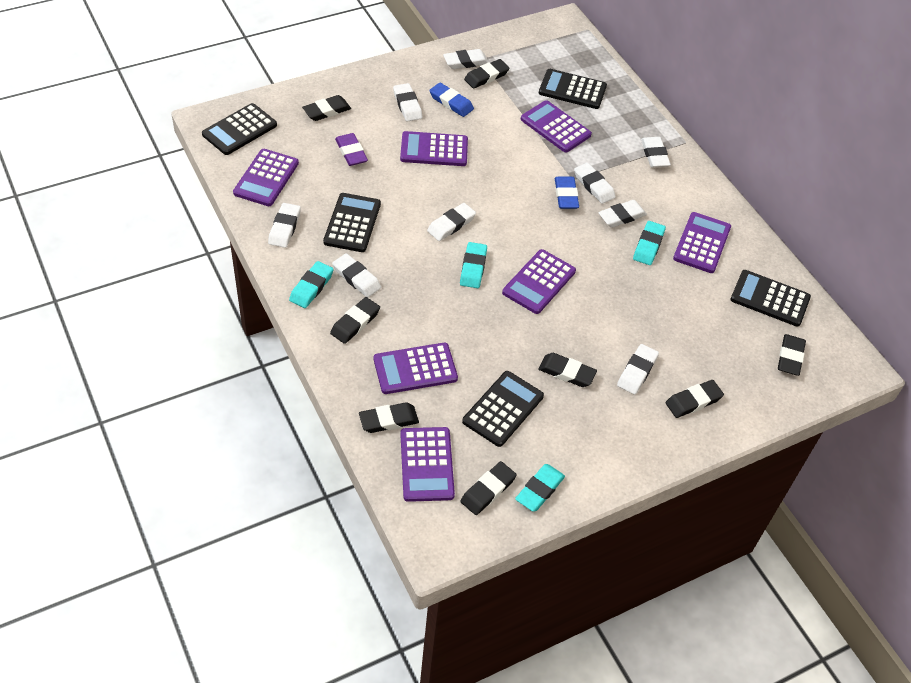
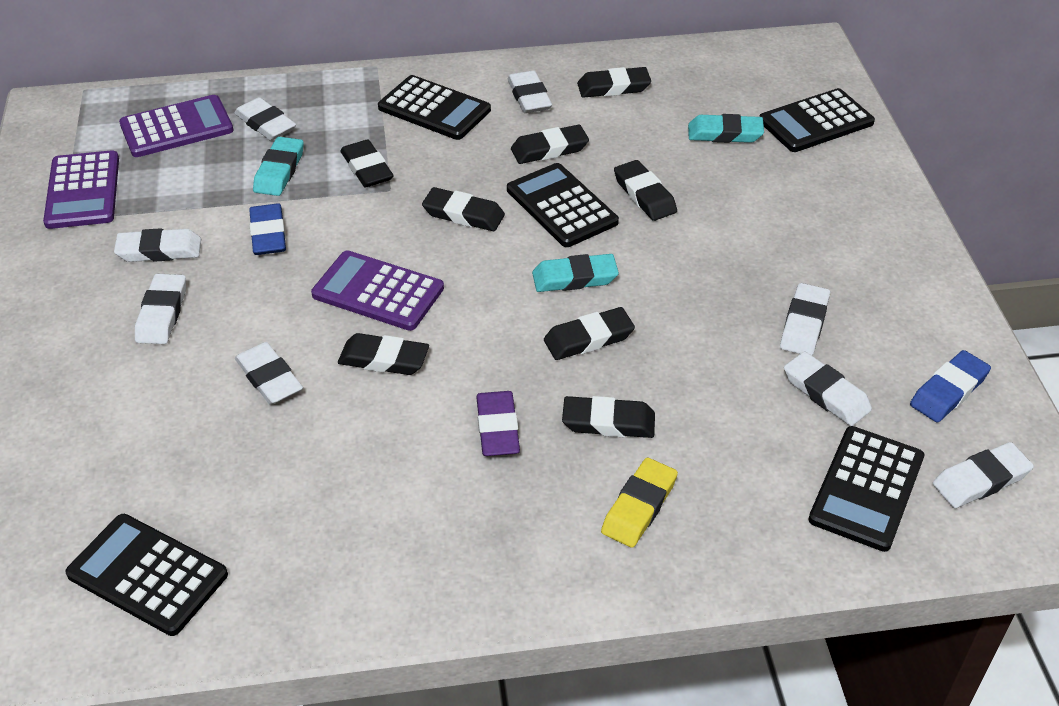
purple calculator: 7 -> 3
turquoise eraser: 4 -> 3
white eraser: 9 -> 8
yellow eraser: 0 -> 1

